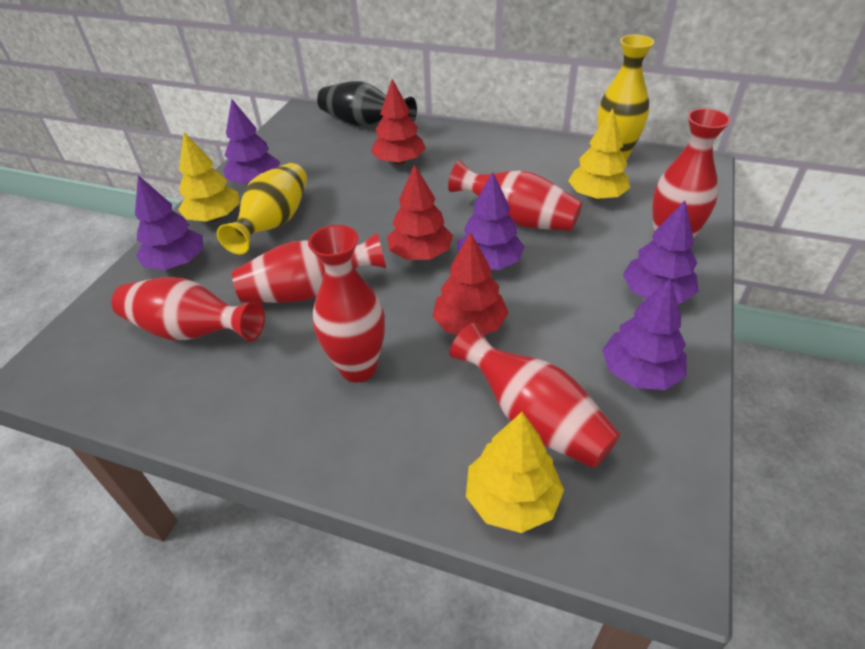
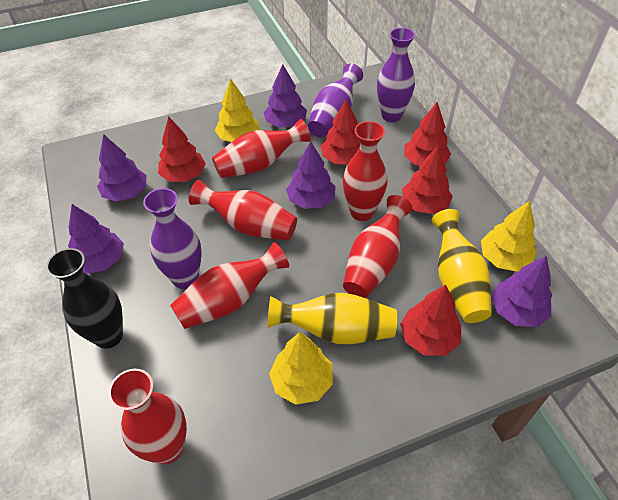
purple vase: 0 -> 3
red tree: 3 -> 5

